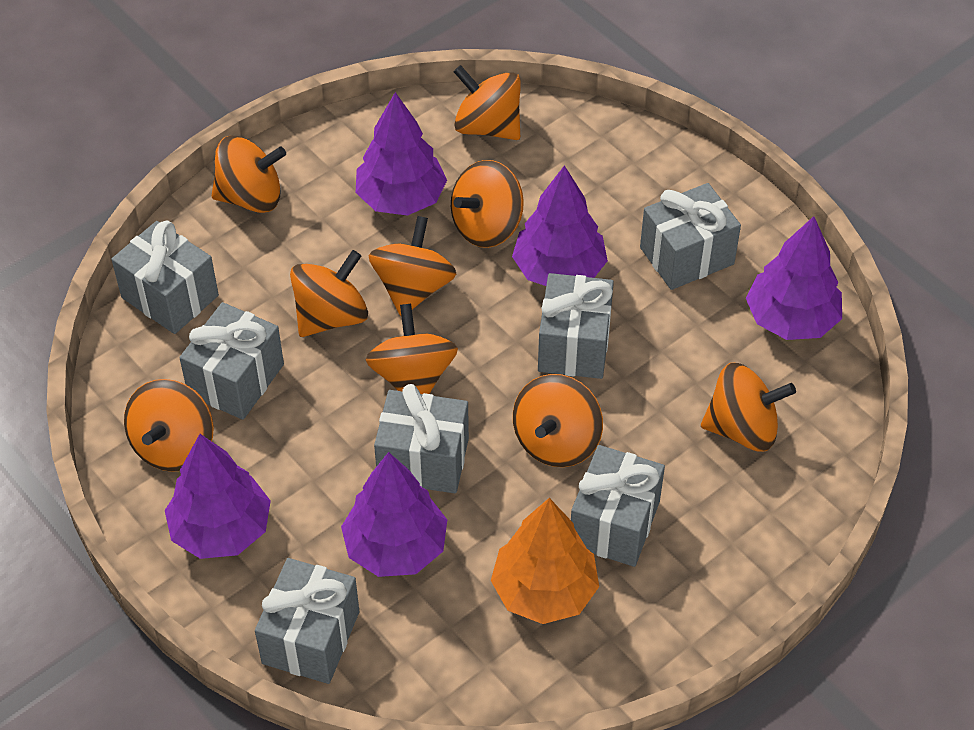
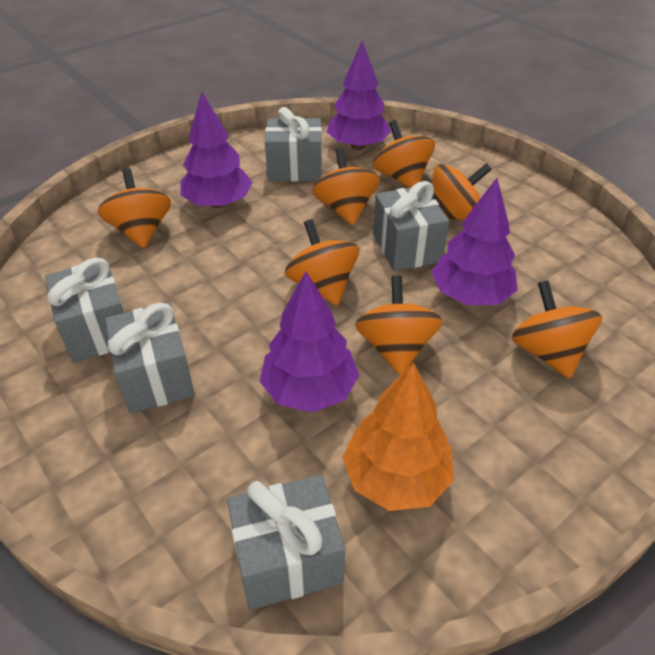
grey gift: 7 -> 5
orange spinning top: 9 -> 7
purple tree: 5 -> 4

